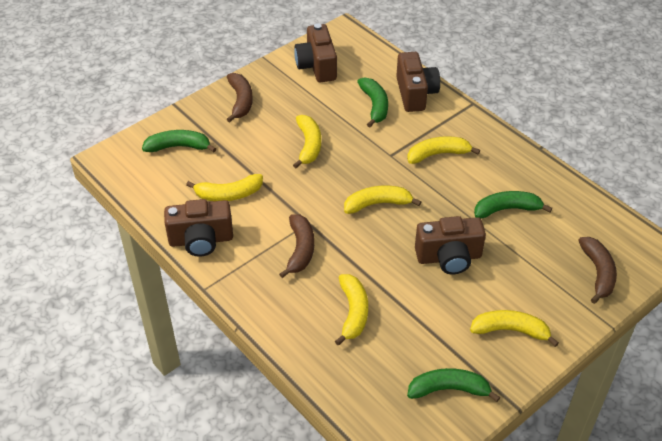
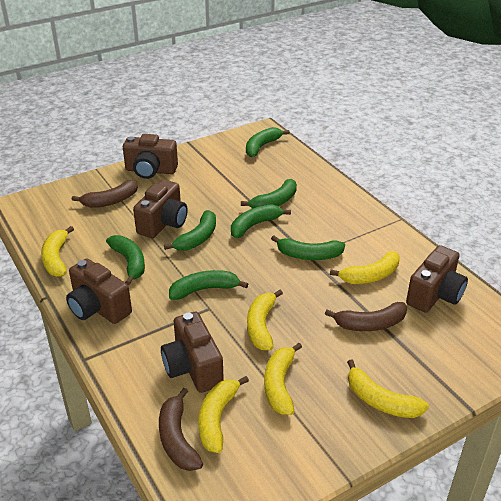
brown camera: 4 -> 5
green banana: 4 -> 7

